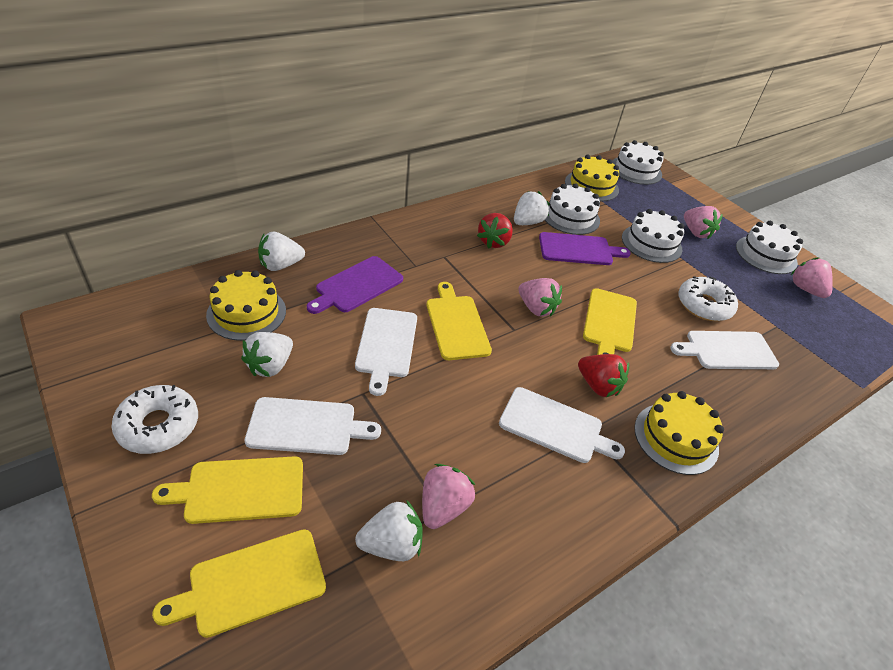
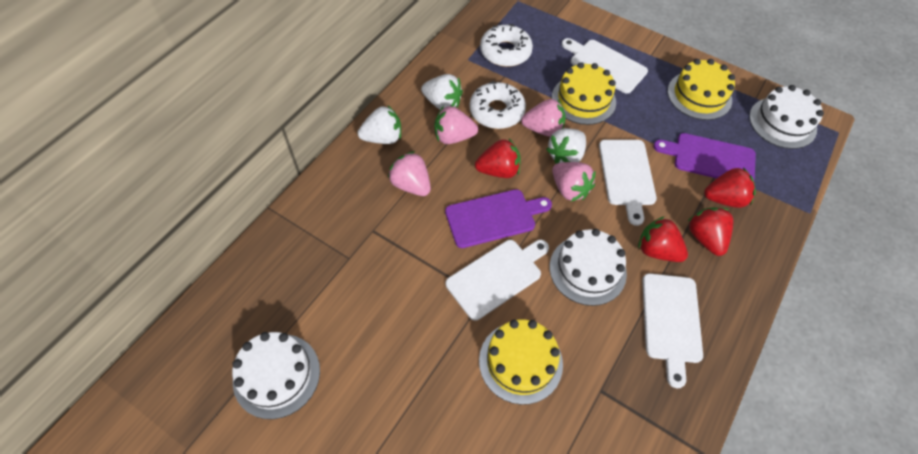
red strawberry: 2 -> 4
white cake: 4 -> 3
white strawberry: 4 -> 3
yellow cutting board: 4 -> 0

